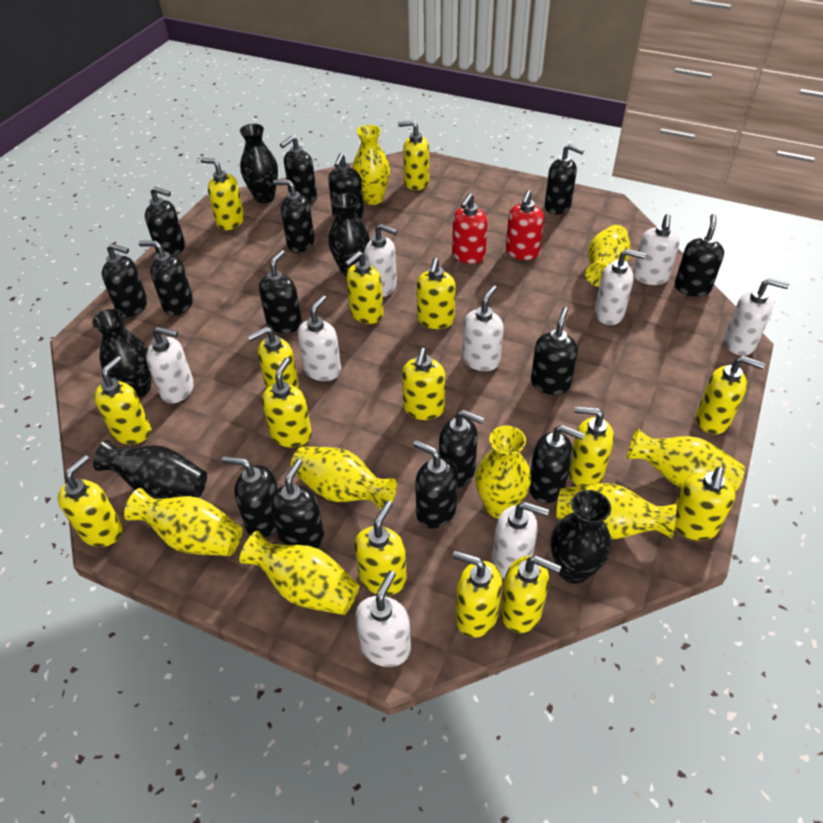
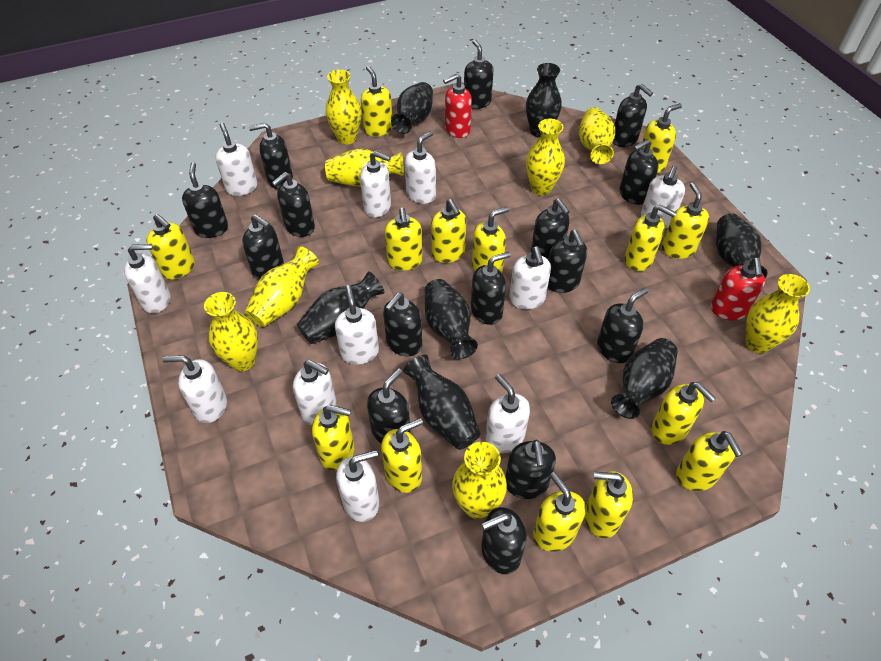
black vase: 5 -> 7
white soap dispenser: 9 -> 11
yellow soap dispenser: 15 -> 14

